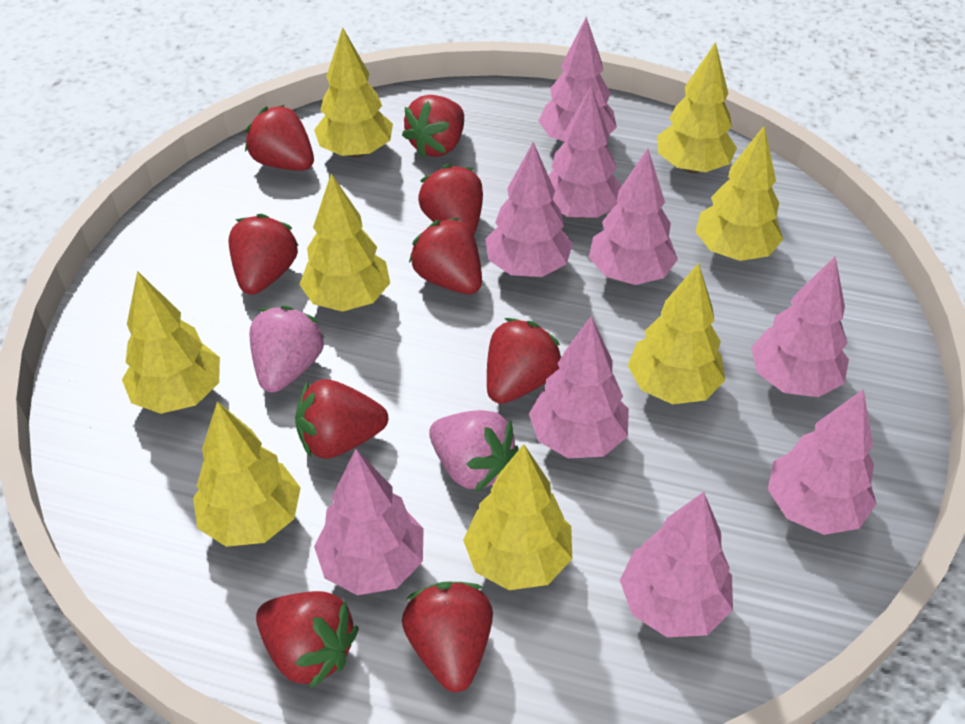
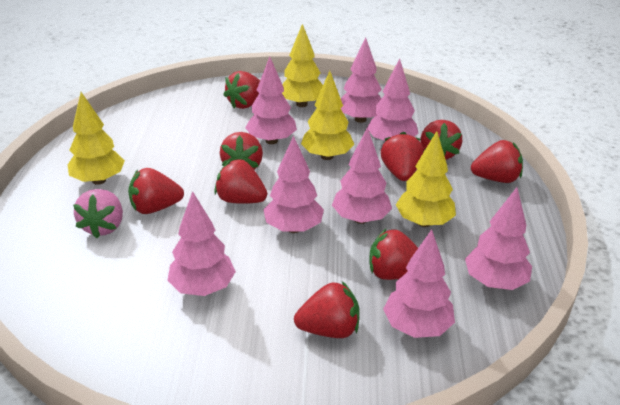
pink strawberry: 2 -> 1
pink tree: 9 -> 8
yellow tree: 8 -> 4

